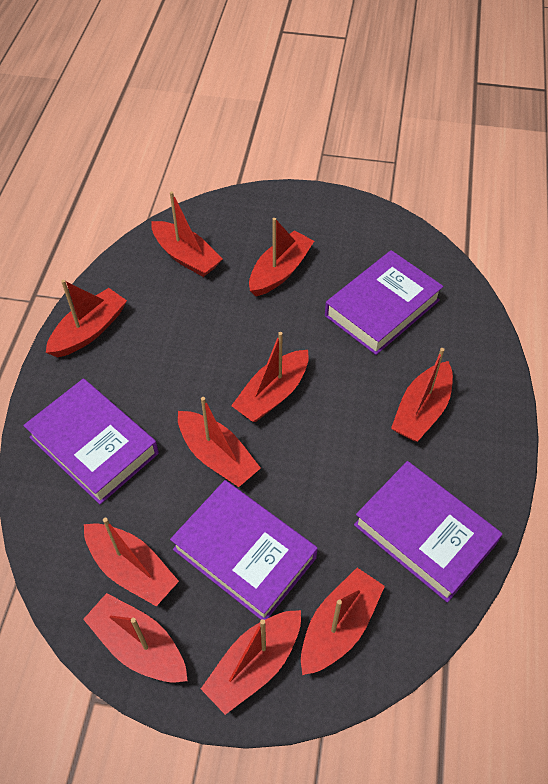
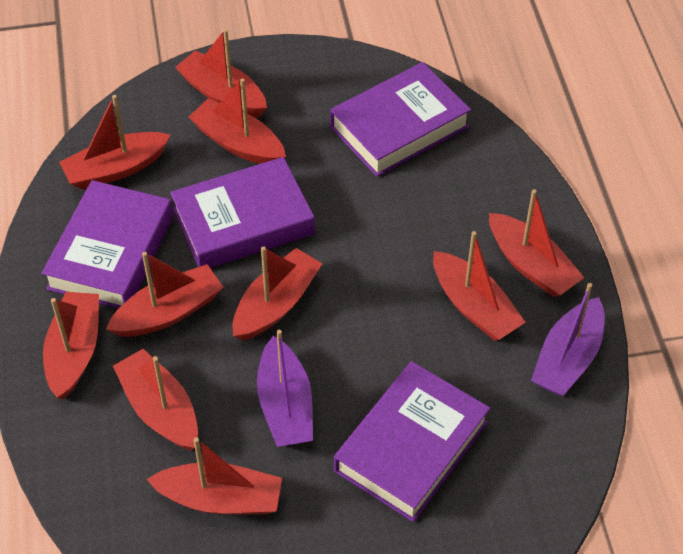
purple boat: 0 -> 2

